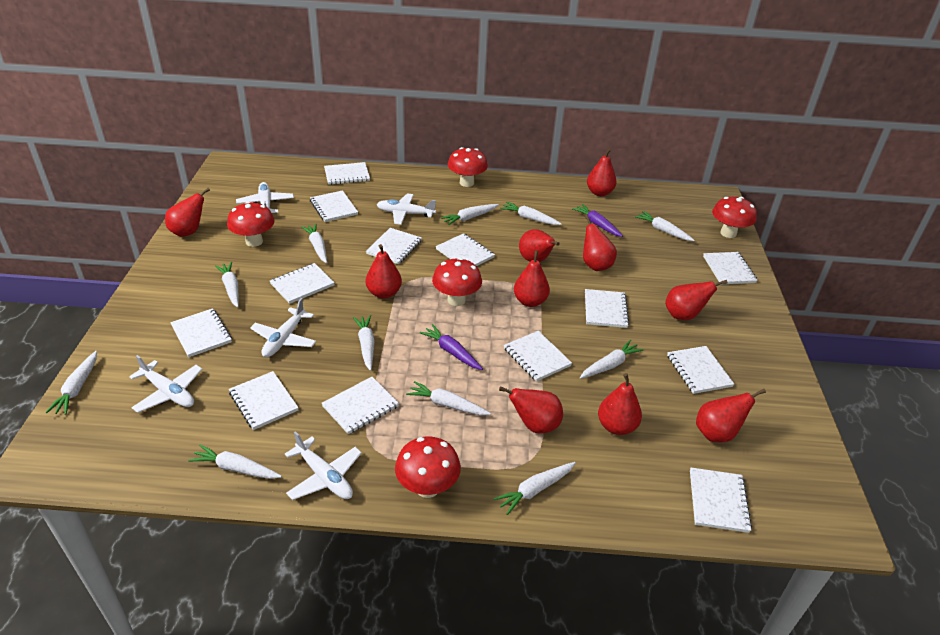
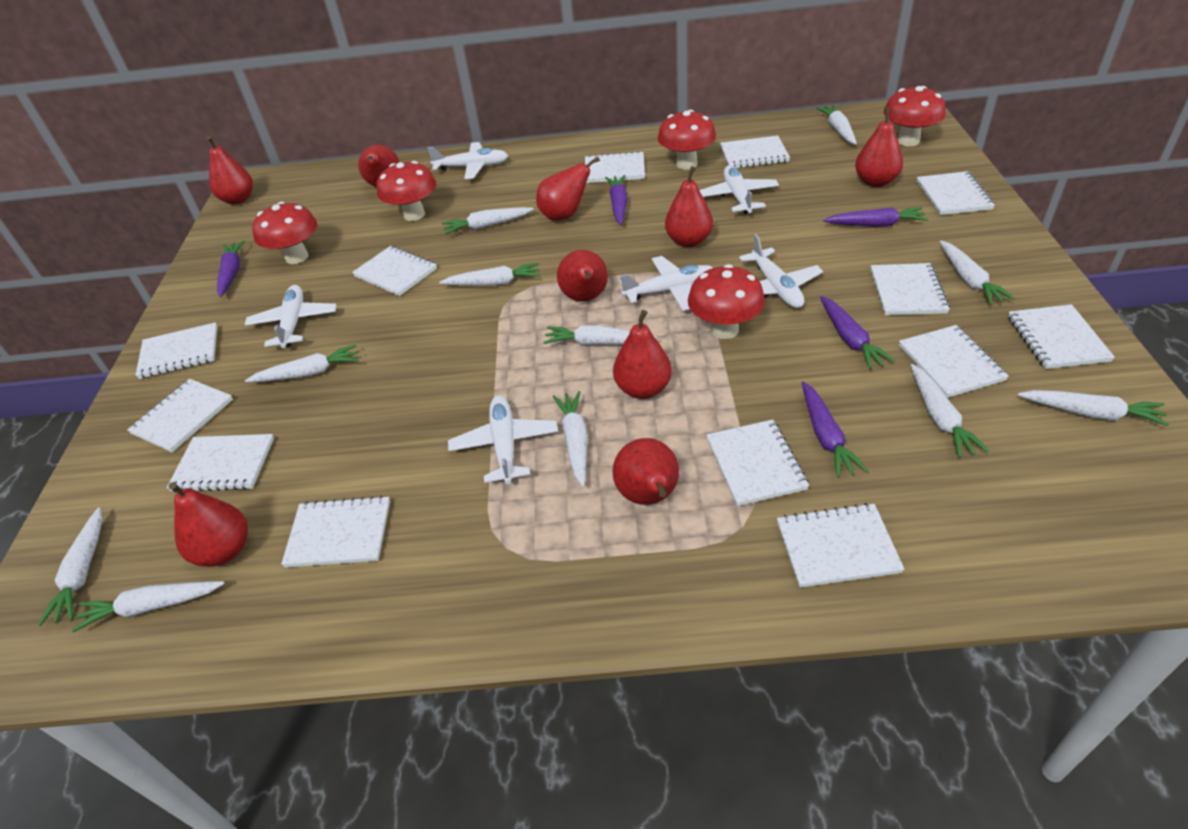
purple carrot: 2 -> 5
red pear: 10 -> 9
white plane: 5 -> 6

